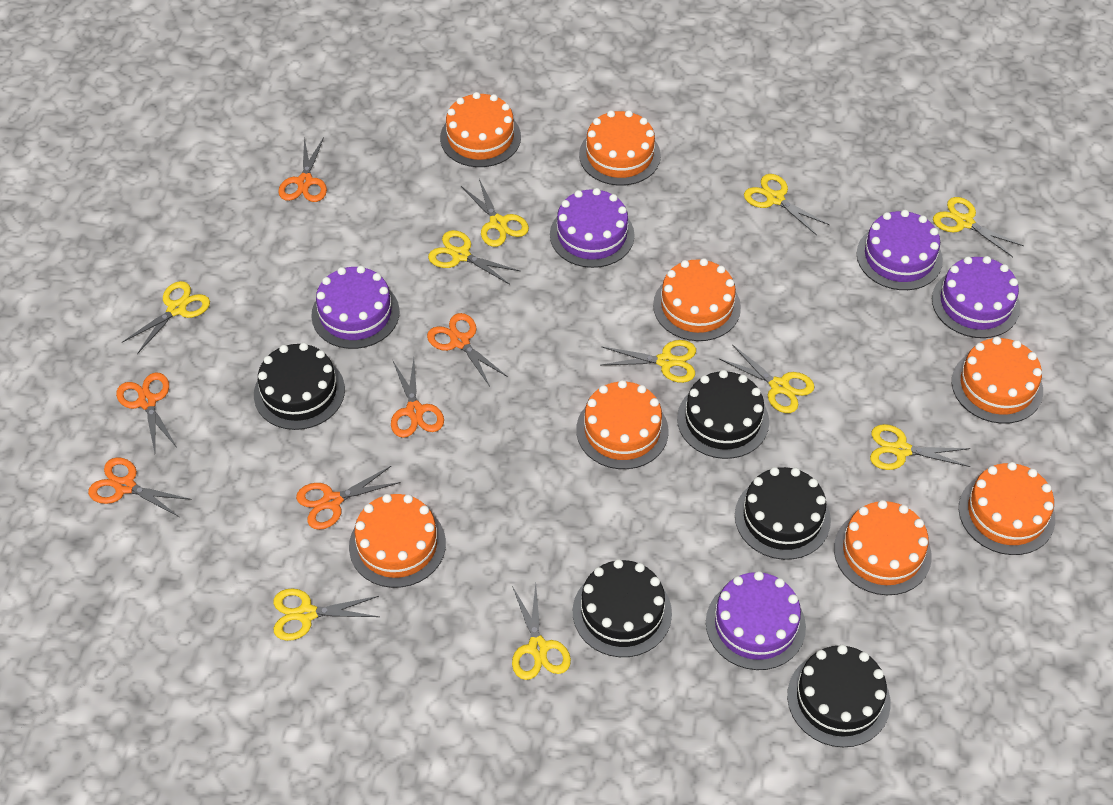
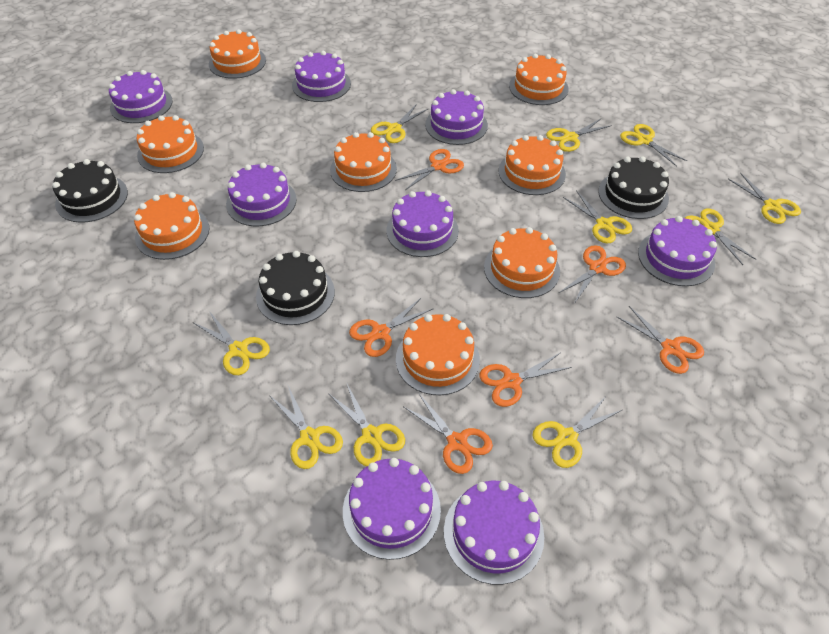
black cake: 5 -> 3
purple cake: 5 -> 8

